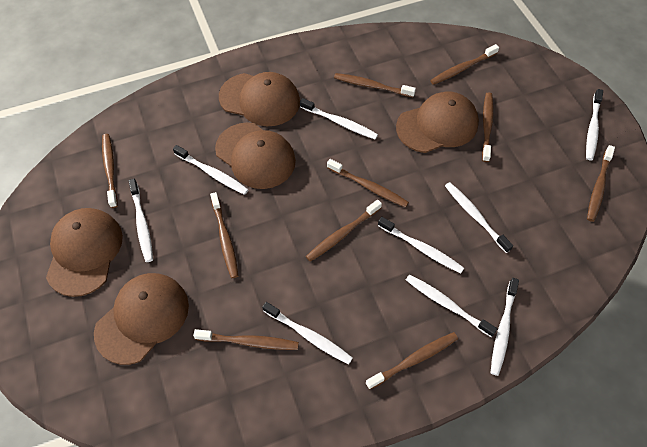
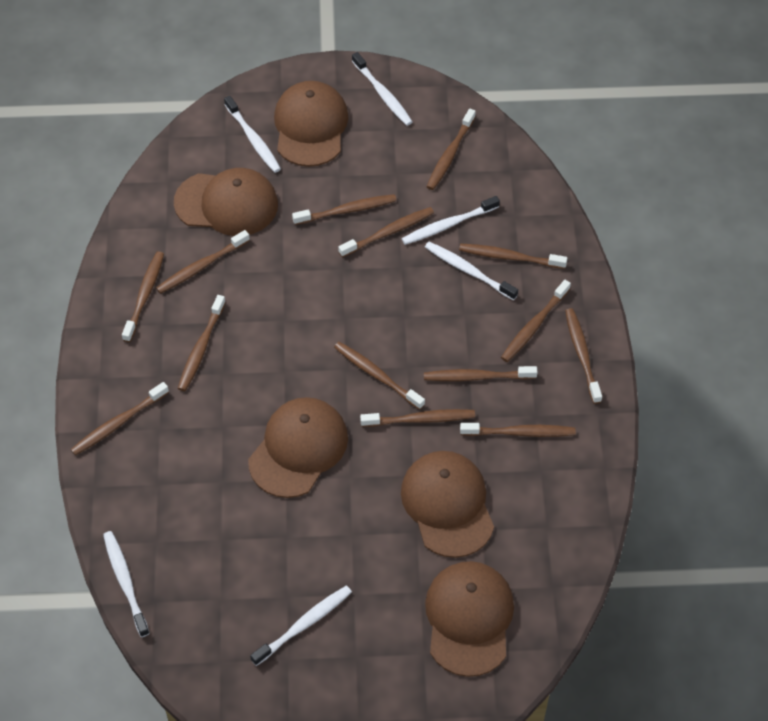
brown toothbrush: 10 -> 14
white toothbrush: 9 -> 6

